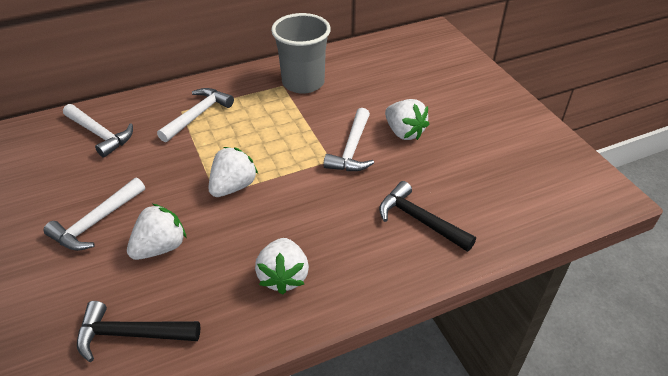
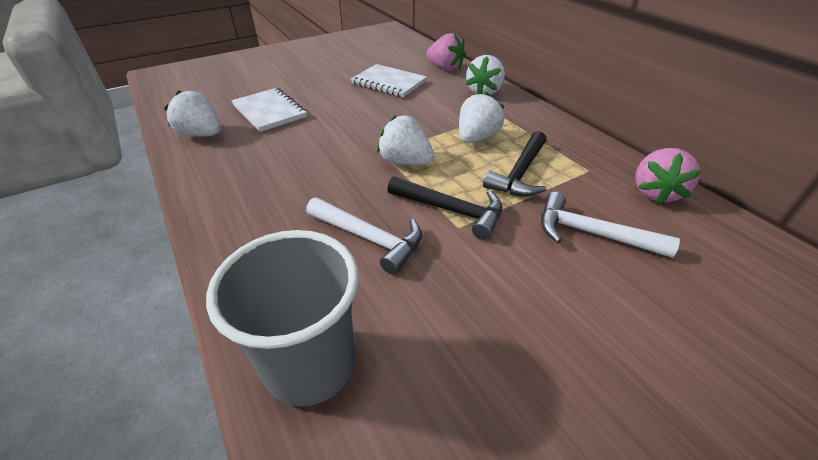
pink strawberry: 0 -> 2
white hammer: 4 -> 2
white notebook: 0 -> 2

